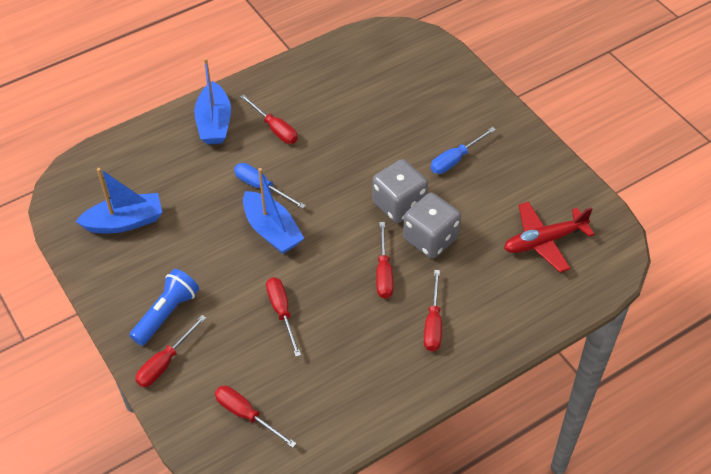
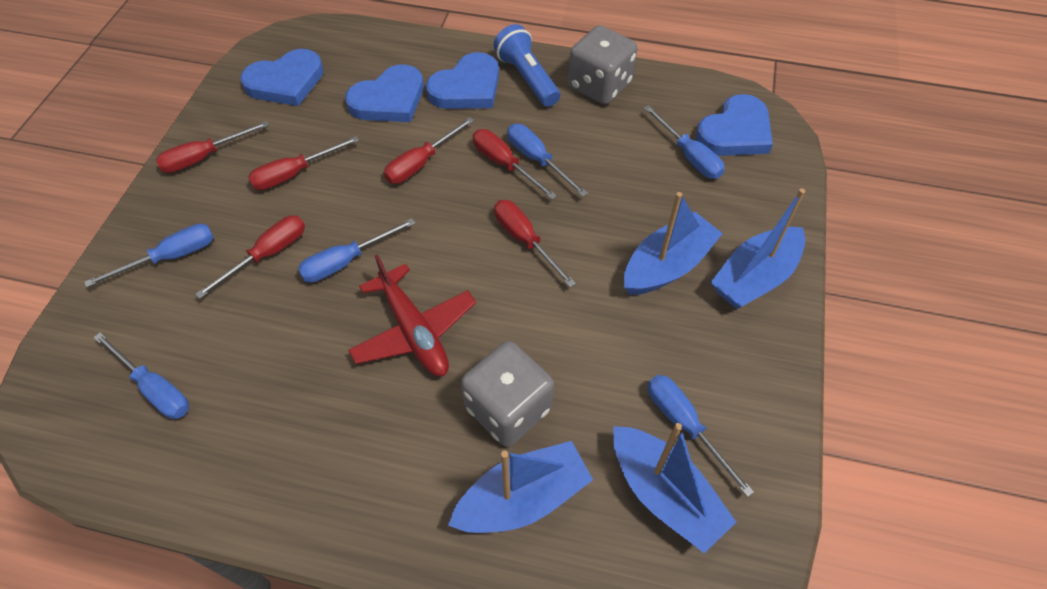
blue boat: 3 -> 4
blue heart: 0 -> 4
blue screwdriver: 2 -> 6

